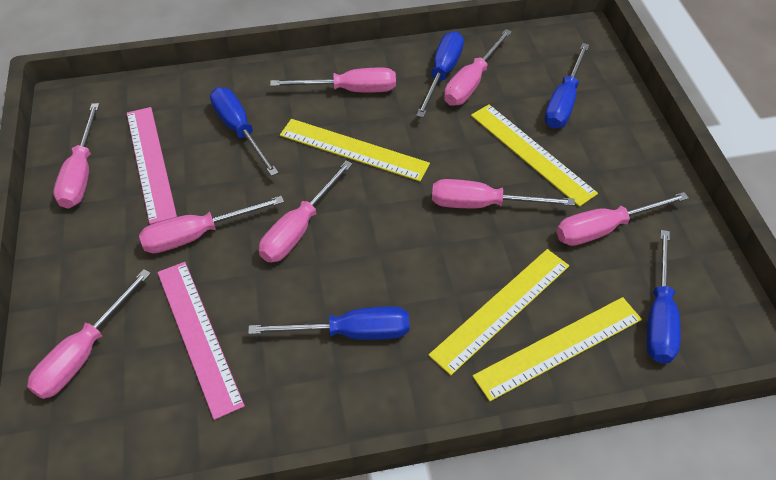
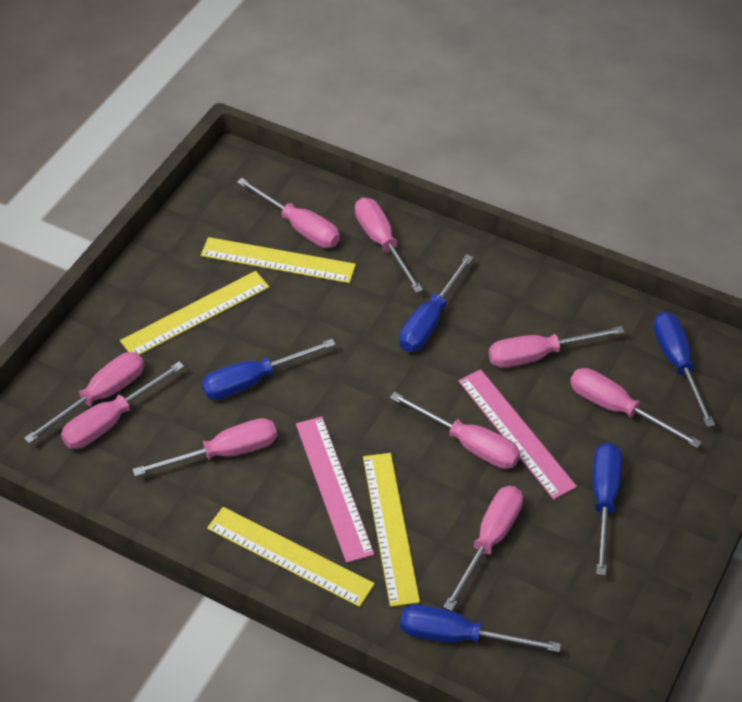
pink screwdriver: 8 -> 9

